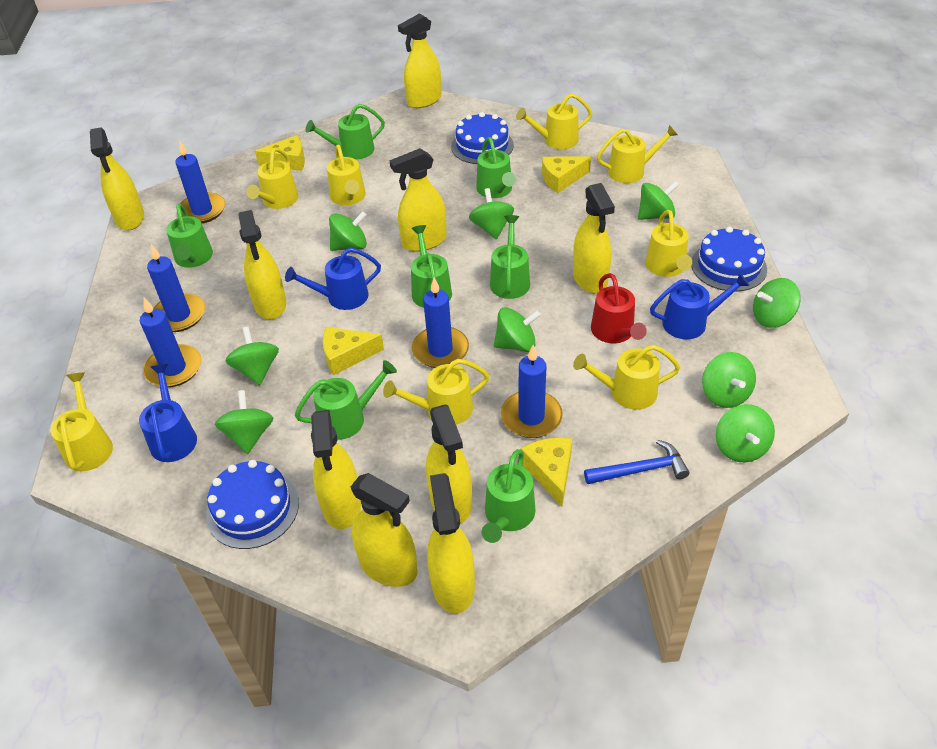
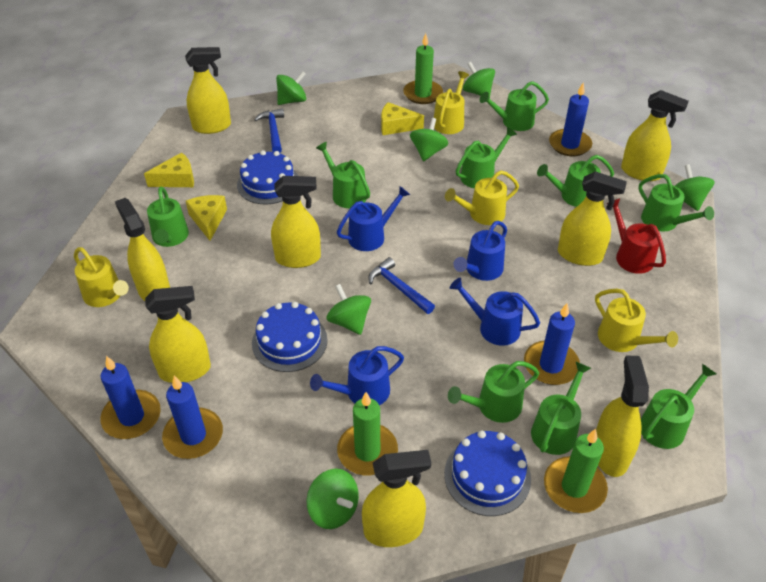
blue candle: 5 -> 4
blue hammer: 1 -> 2
blue watering can: 3 -> 4
green candle: 0 -> 3
green spinning top: 9 -> 6
green watering can: 7 -> 9
yellow cheese: 4 -> 3
yellow spray bottle: 9 -> 8
yellow watering can: 8 -> 4

